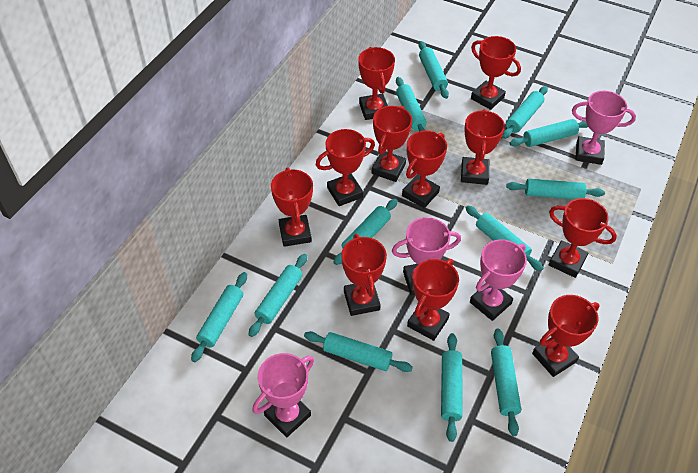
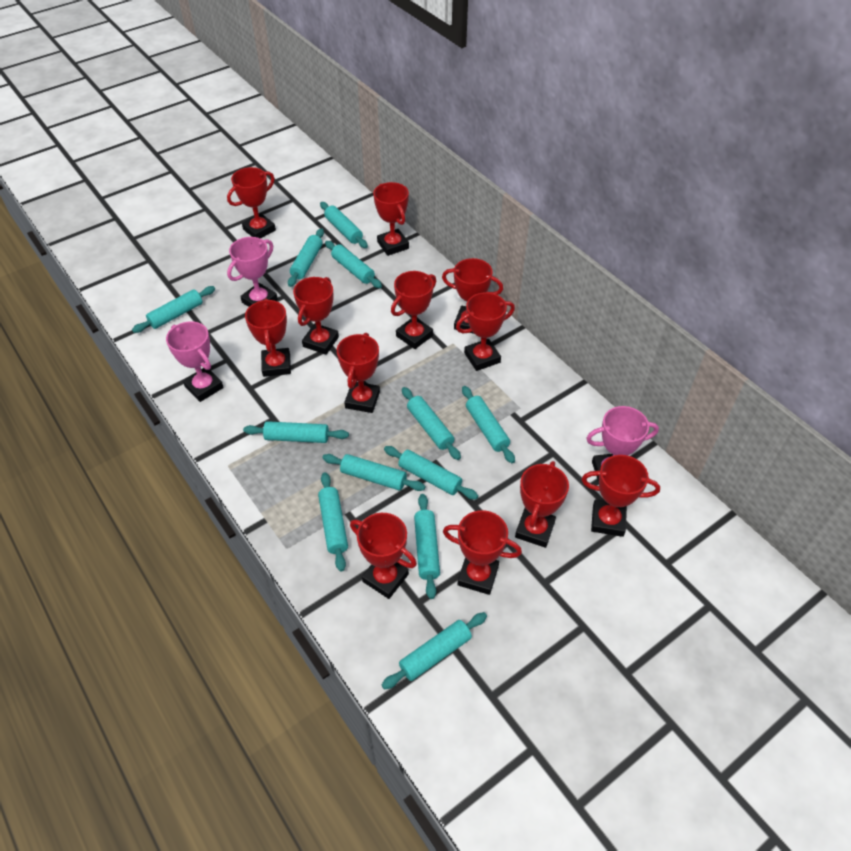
pink trophy: 4 -> 3
red trophy: 11 -> 12

